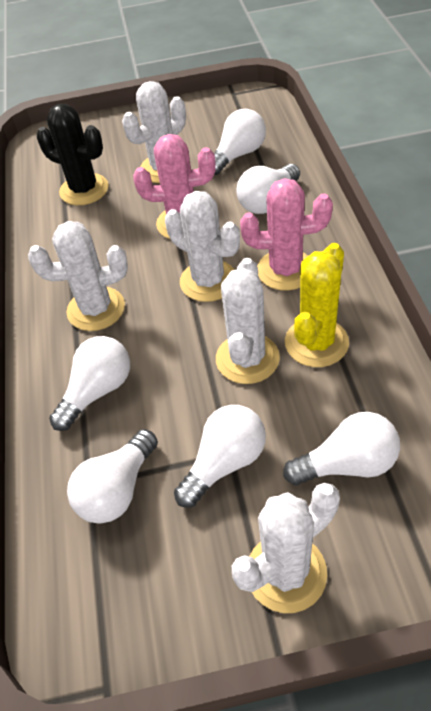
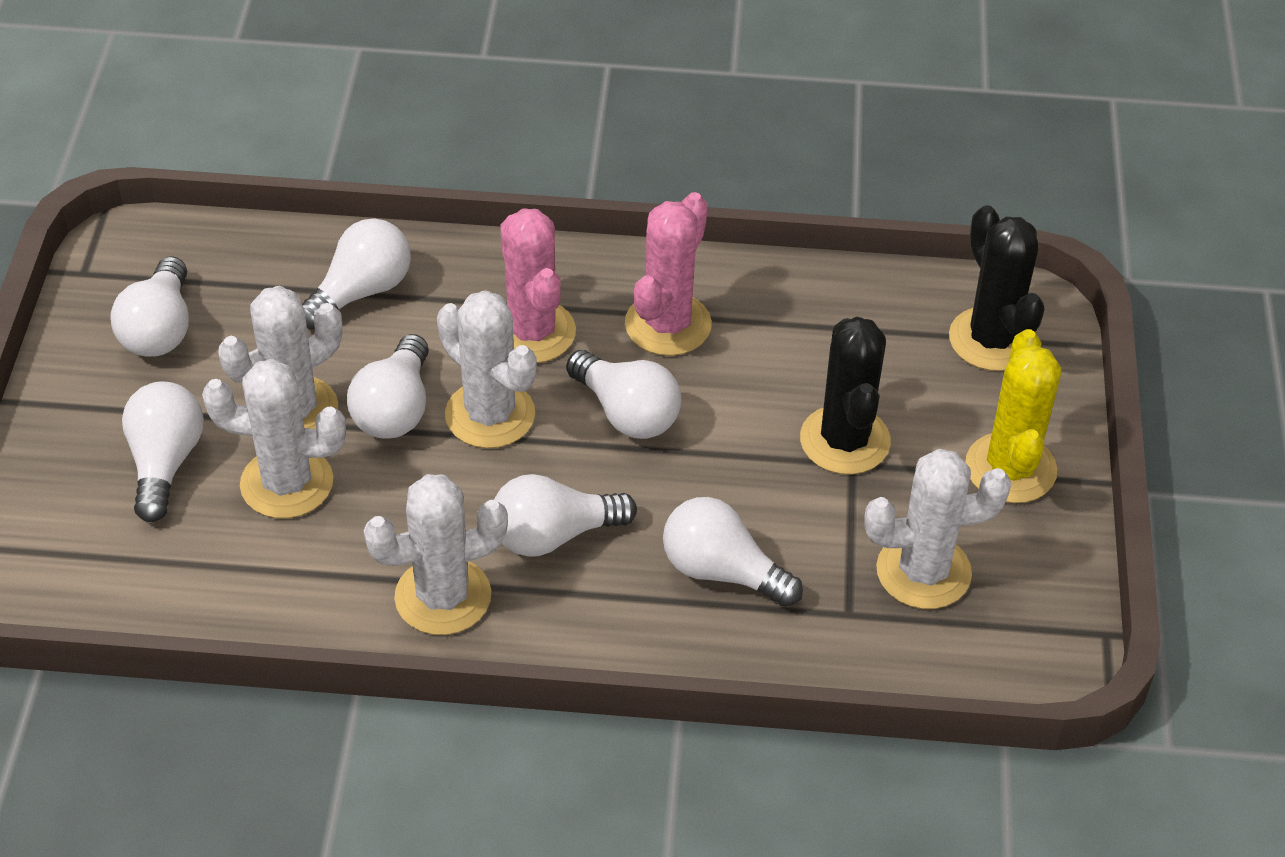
black cactus: 1 -> 2
white light bulb: 6 -> 7

